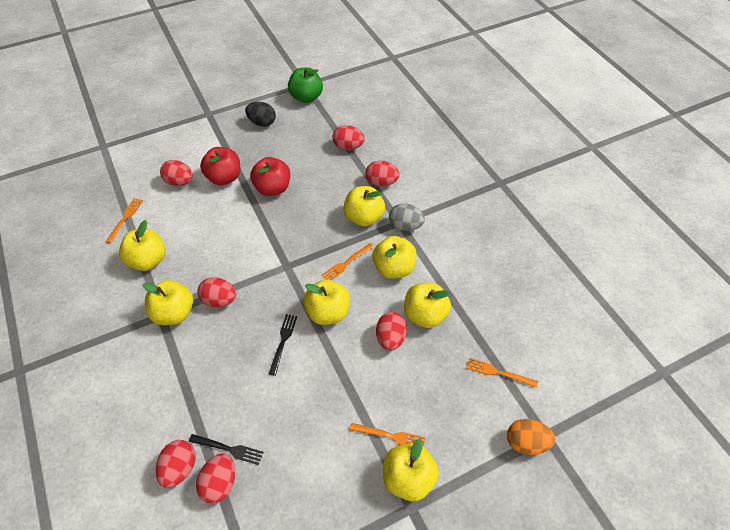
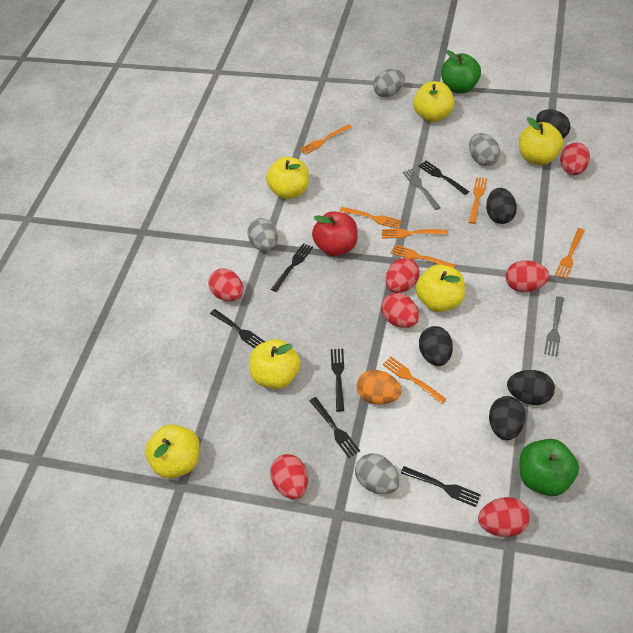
black egg: 1 -> 5
black fork: 2 -> 6
green apple: 1 -> 2
grey egg: 1 -> 4
grey fork: 0 -> 2
orange fork: 4 -> 7
red apple: 2 -> 1
yellow apple: 7 -> 6

